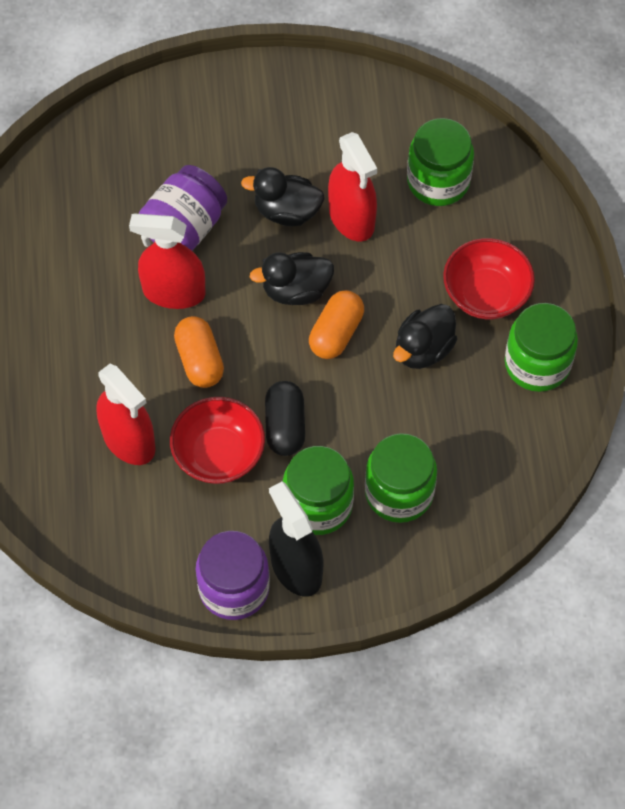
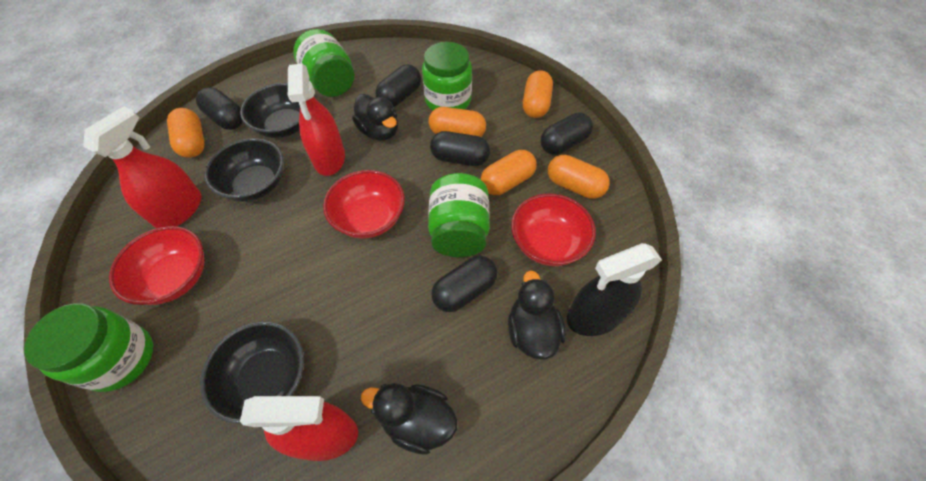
black bowl: 0 -> 3
black capsule: 1 -> 5
orange capsule: 2 -> 5
purple jar: 2 -> 0
red bowl: 2 -> 3

